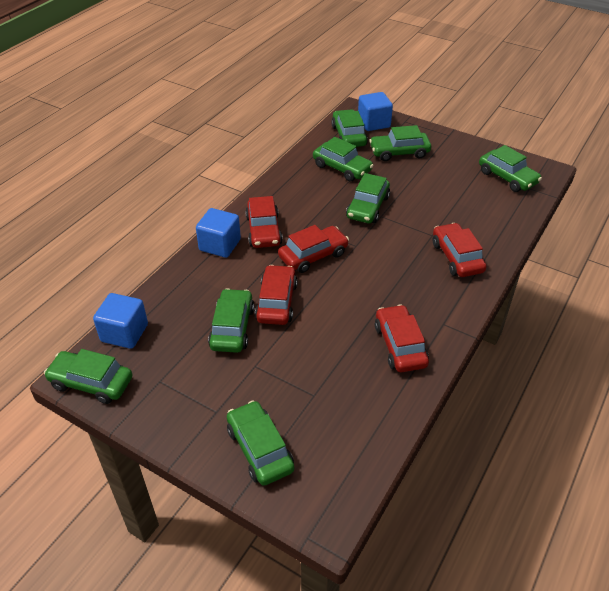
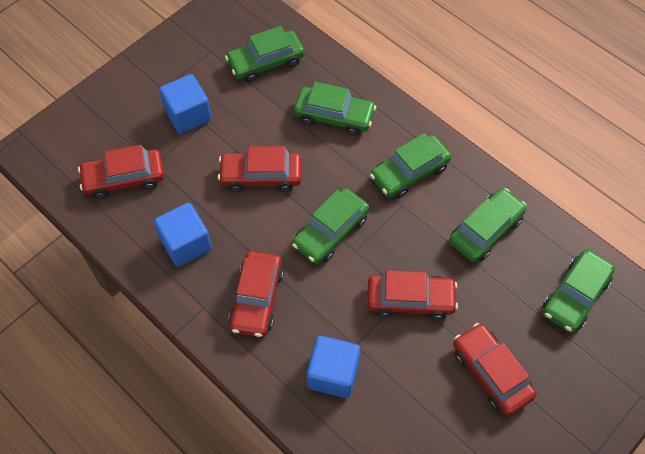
green car: 8 -> 6

